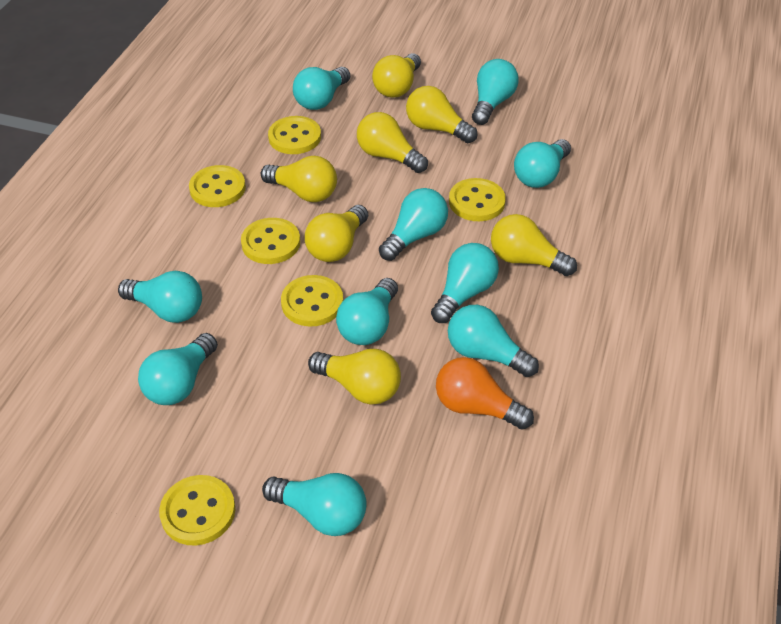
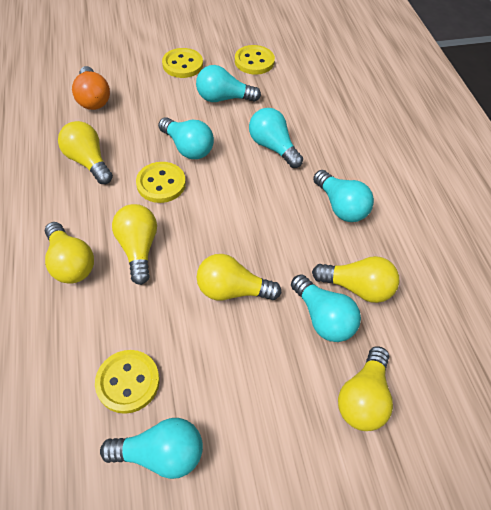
turquoise light bulb: 10 -> 6
yellow button: 6 -> 4
yellow light bulb: 7 -> 6

